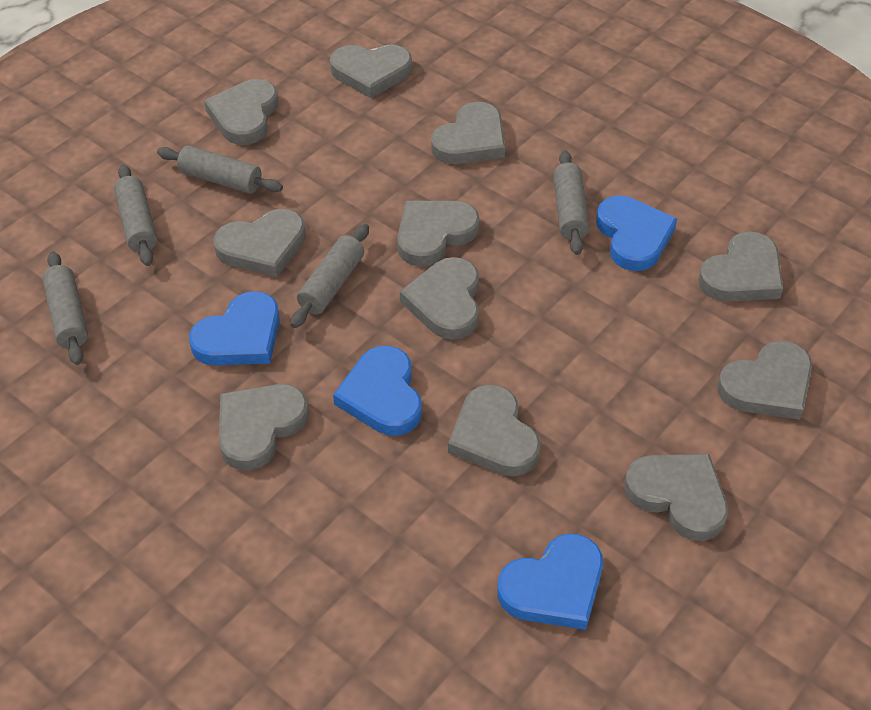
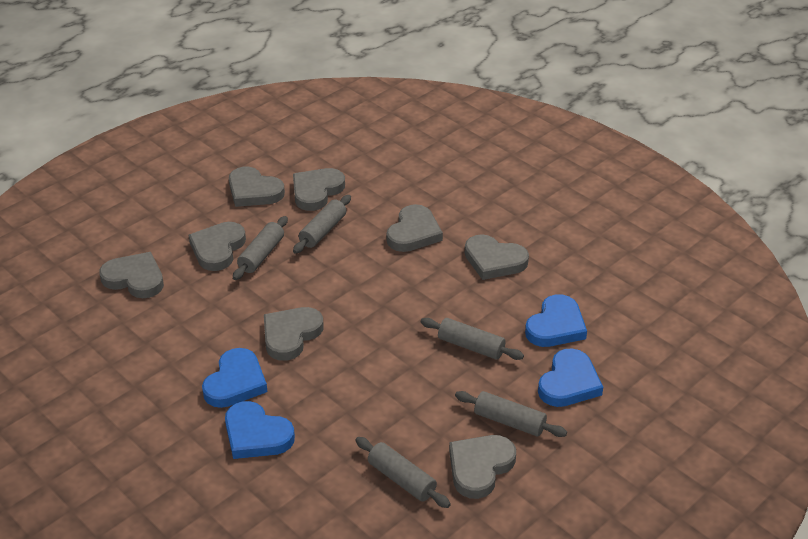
grey heart: 11 -> 8

